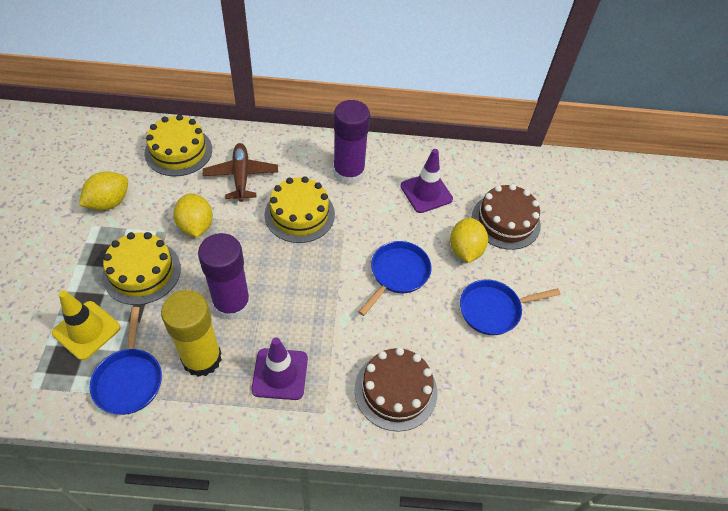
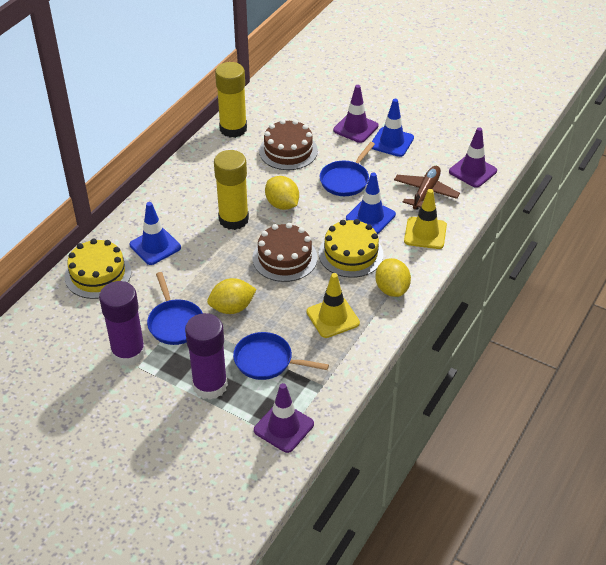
blue traffic cone: 0 -> 3
purple traffic cone: 2 -> 3
yellow cake: 3 -> 2
yellow glue stick: 1 -> 2
yellow traffic cone: 1 -> 2

